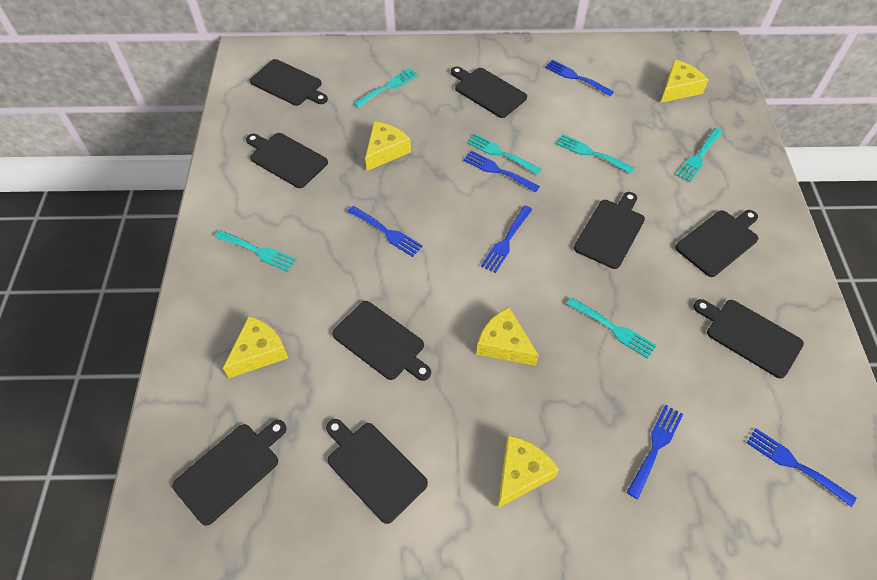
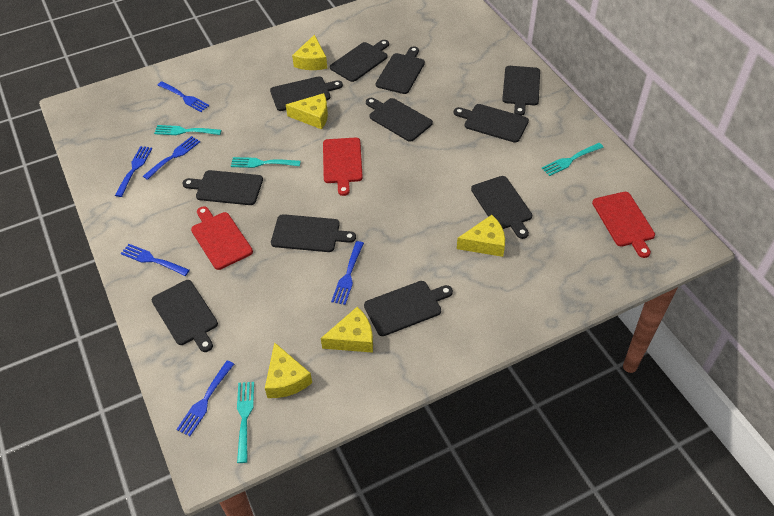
black cutting board: 9 -> 11
red cutting board: 0 -> 3
turquoise fork: 6 -> 4

